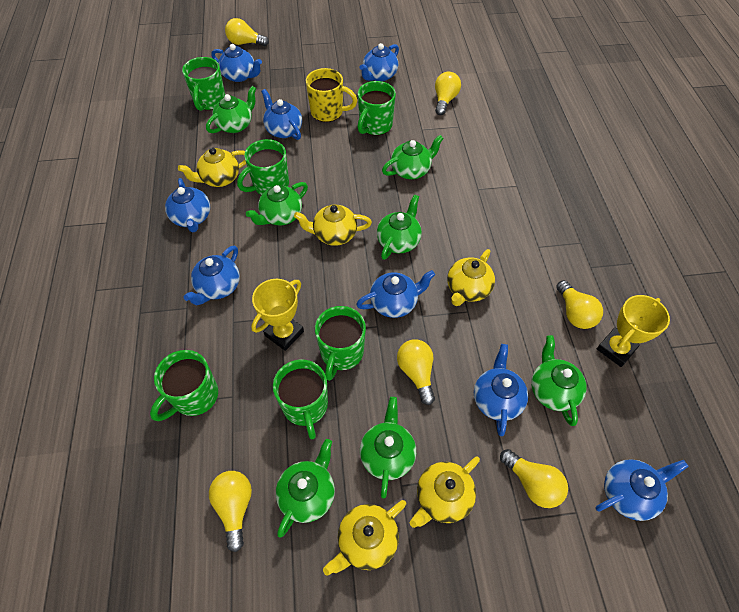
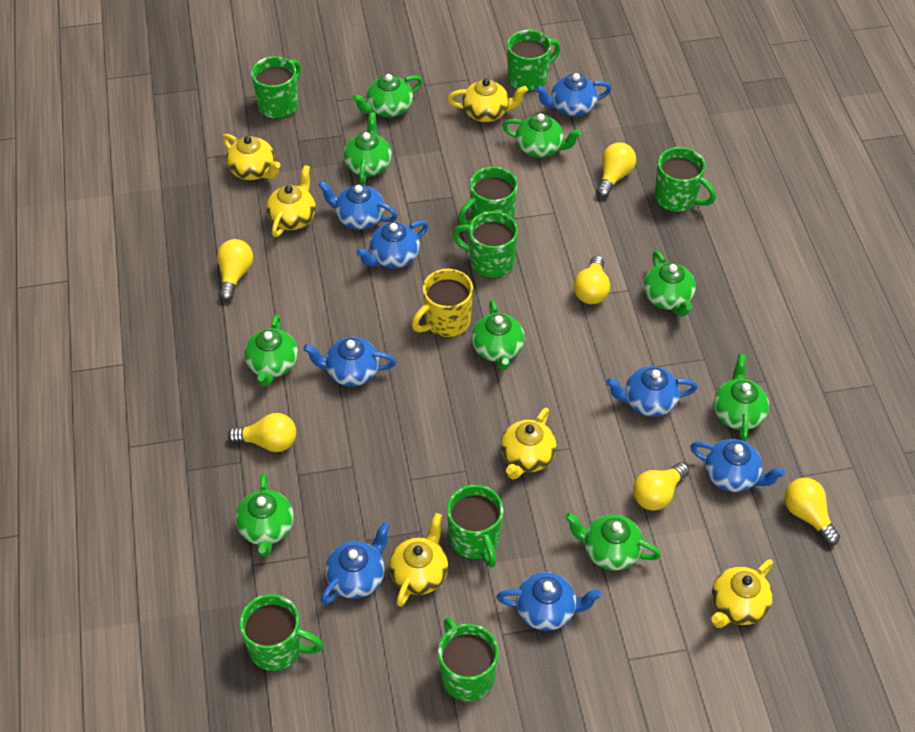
green mug: 6 -> 8
green teapot: 7 -> 9
yellow teapot: 5 -> 6
yellow trophy: 2 -> 0

